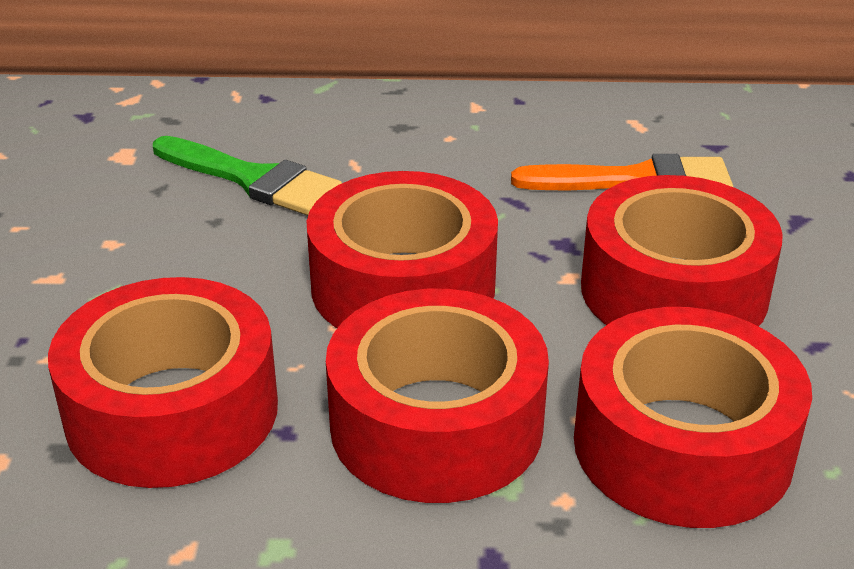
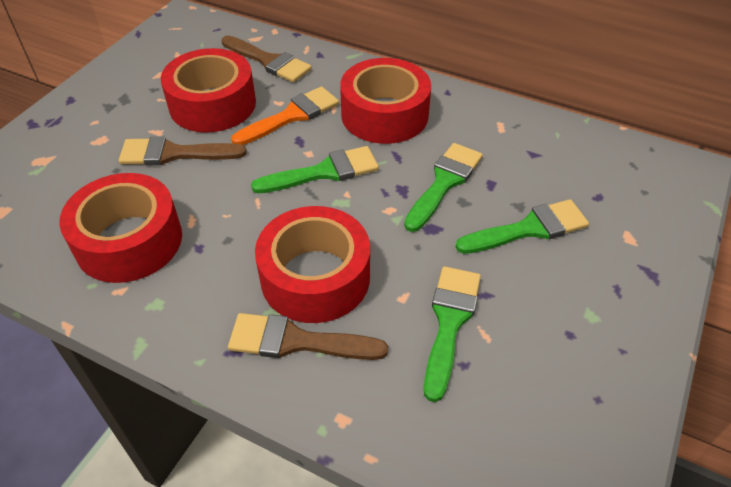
brown brush: 0 -> 3
green brush: 1 -> 4
red tape: 5 -> 4

